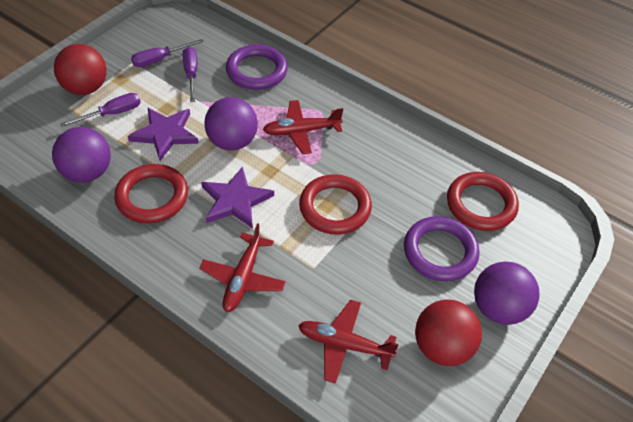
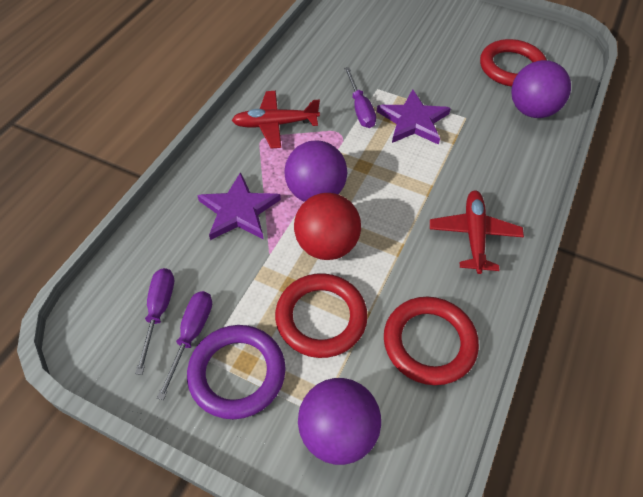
purple ring: 2 -> 1
red ball: 2 -> 1
red plane: 3 -> 2

